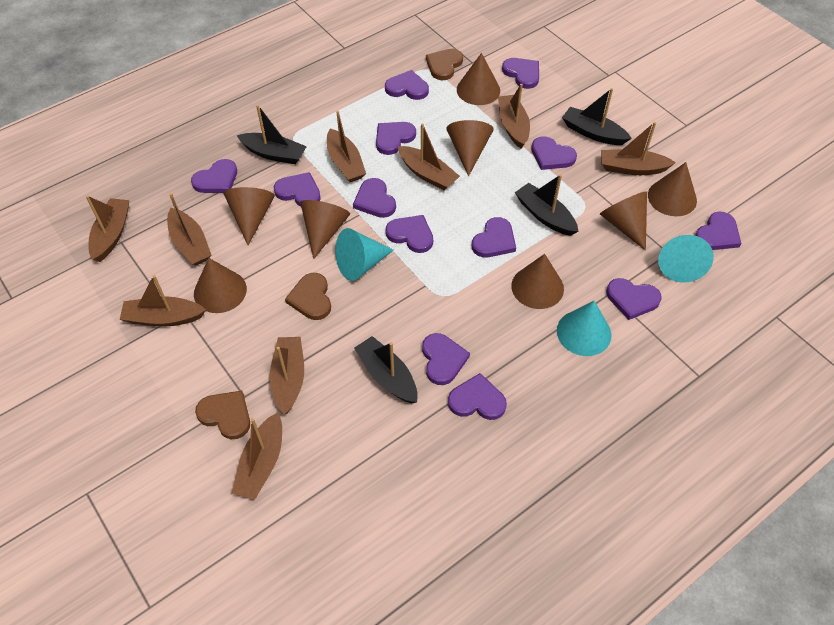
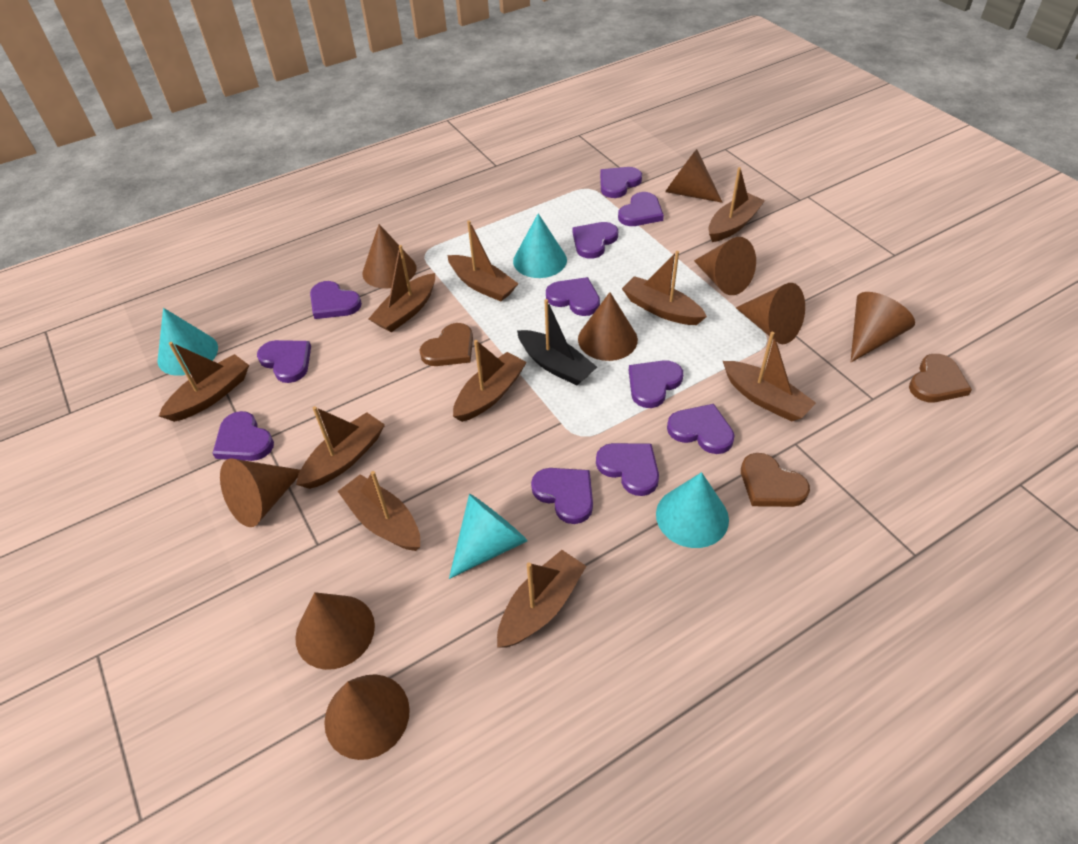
black boat: 4 -> 1
brown boat: 9 -> 10
brown cone: 8 -> 9
purple heart: 13 -> 11
turquoise cone: 3 -> 4

